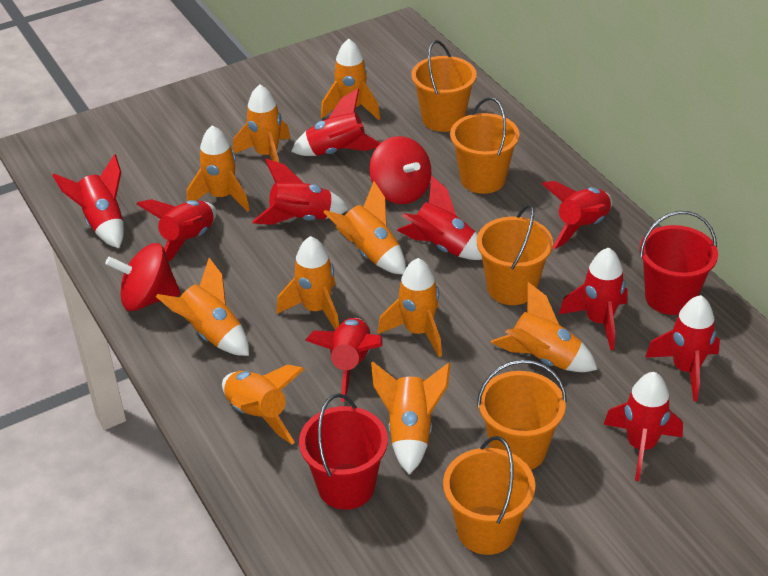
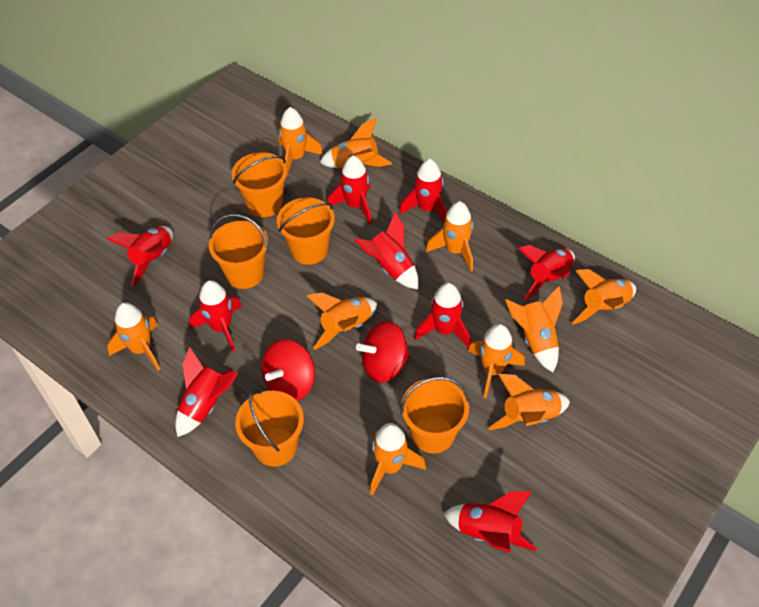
red bucket: 2 -> 0
red rocket: 10 -> 9

